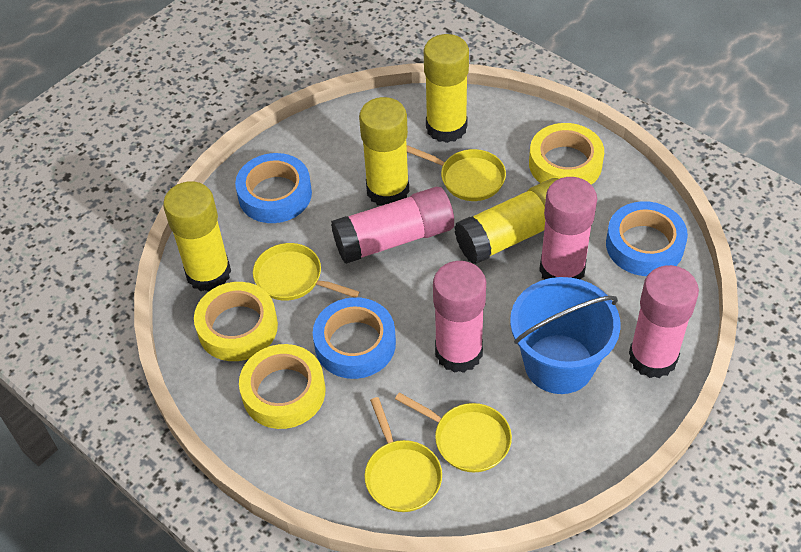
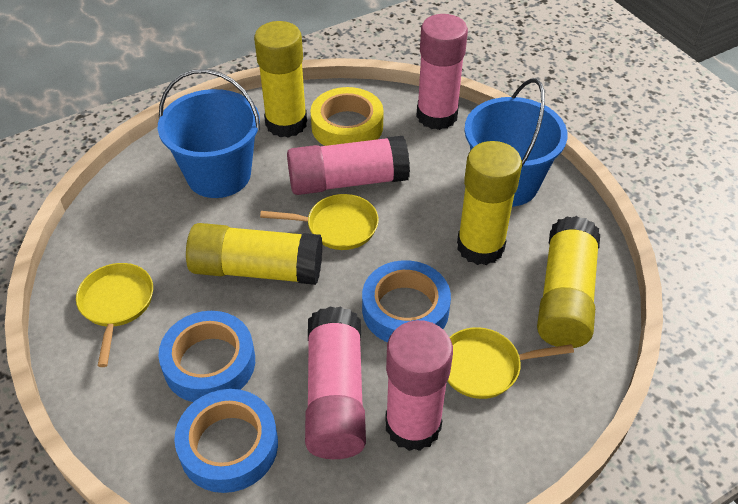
blue bucket: 1 -> 2
yellow pan: 4 -> 3
yellow tape: 3 -> 1

